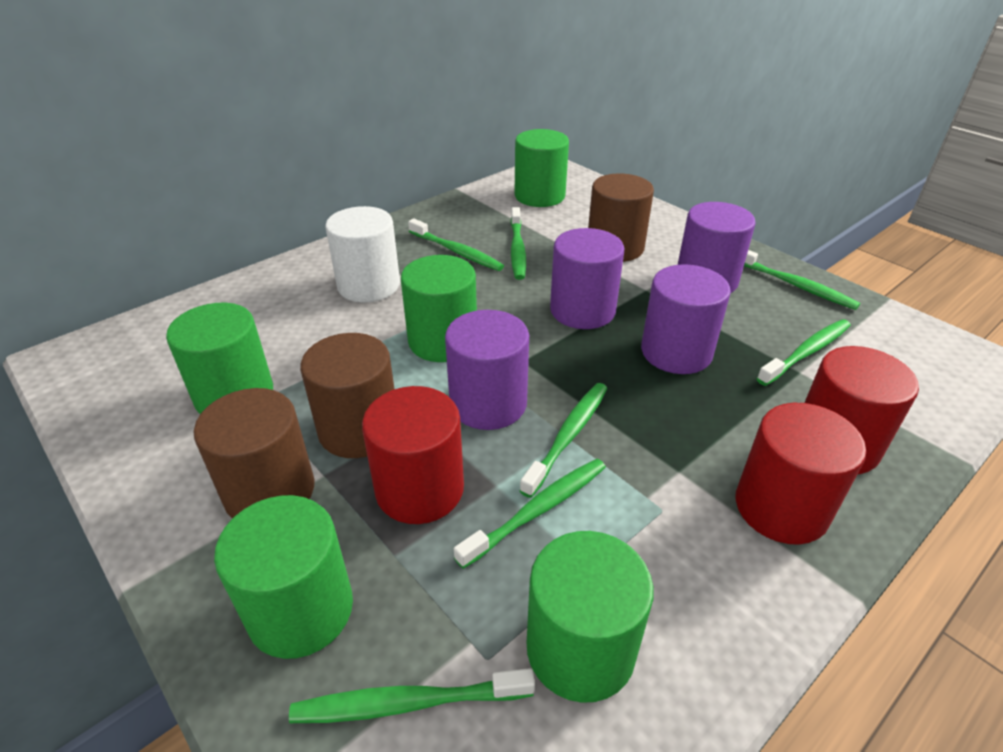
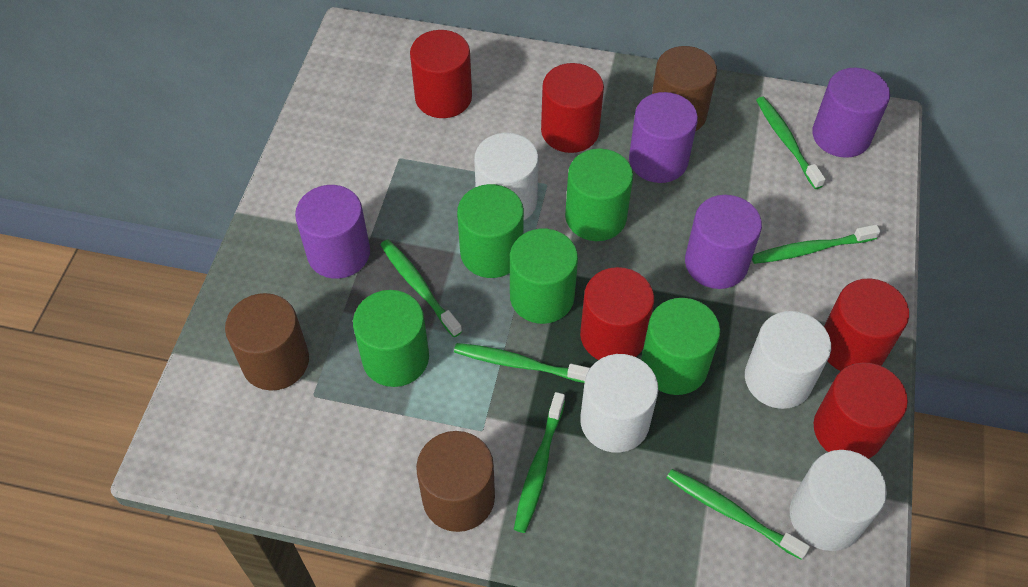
green toothbrush: 7 -> 6
red cylinder: 3 -> 5
white cylinder: 1 -> 4

